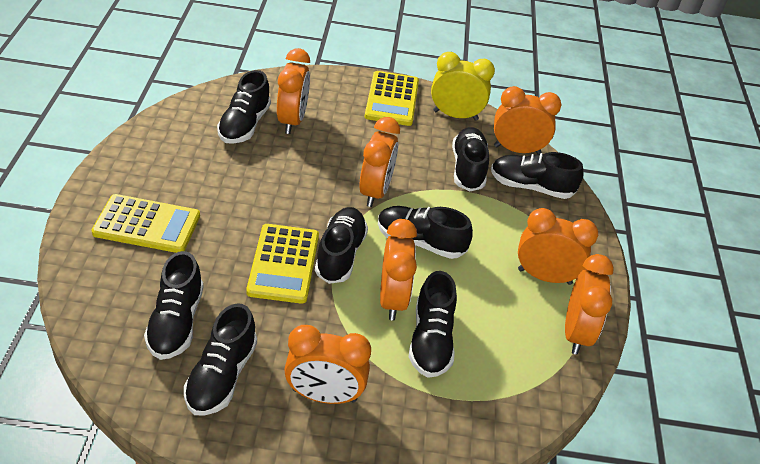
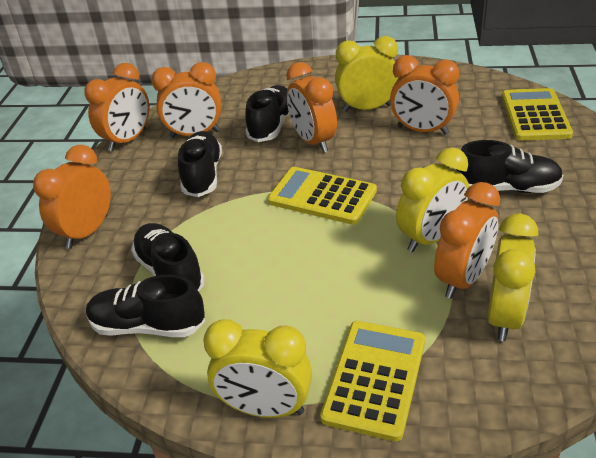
black shoe: 8 -> 5
orange clock: 7 -> 6
yellow clock: 1 -> 4

